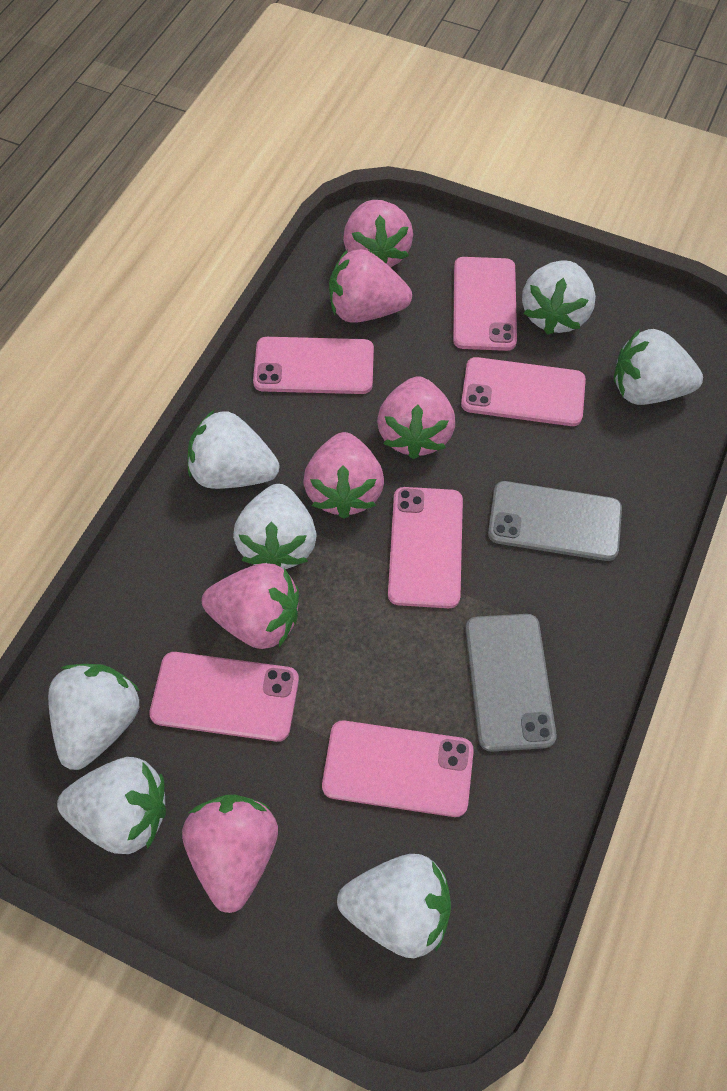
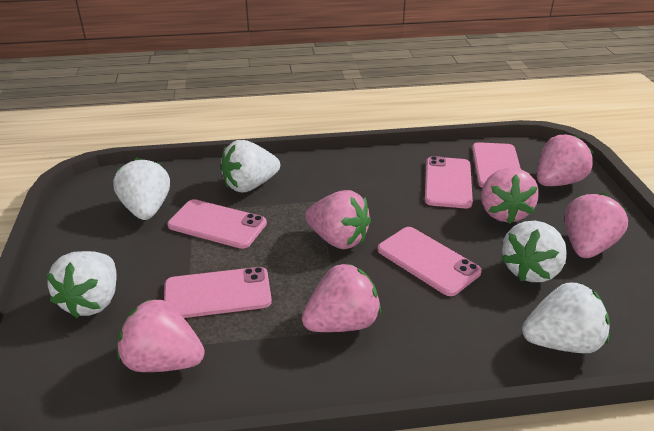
grey phone: 2 -> 0
pink phone: 6 -> 5
white strawberry: 7 -> 5

